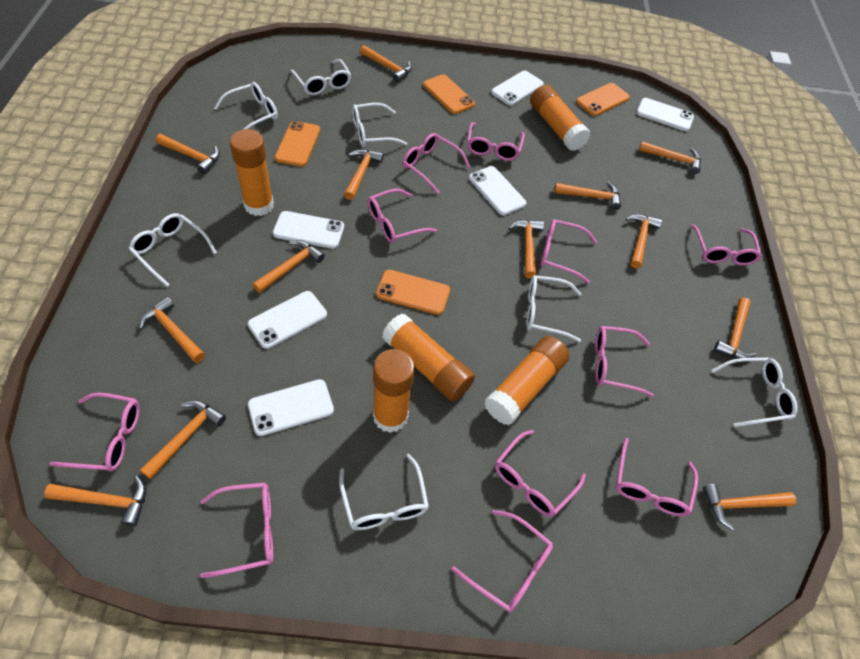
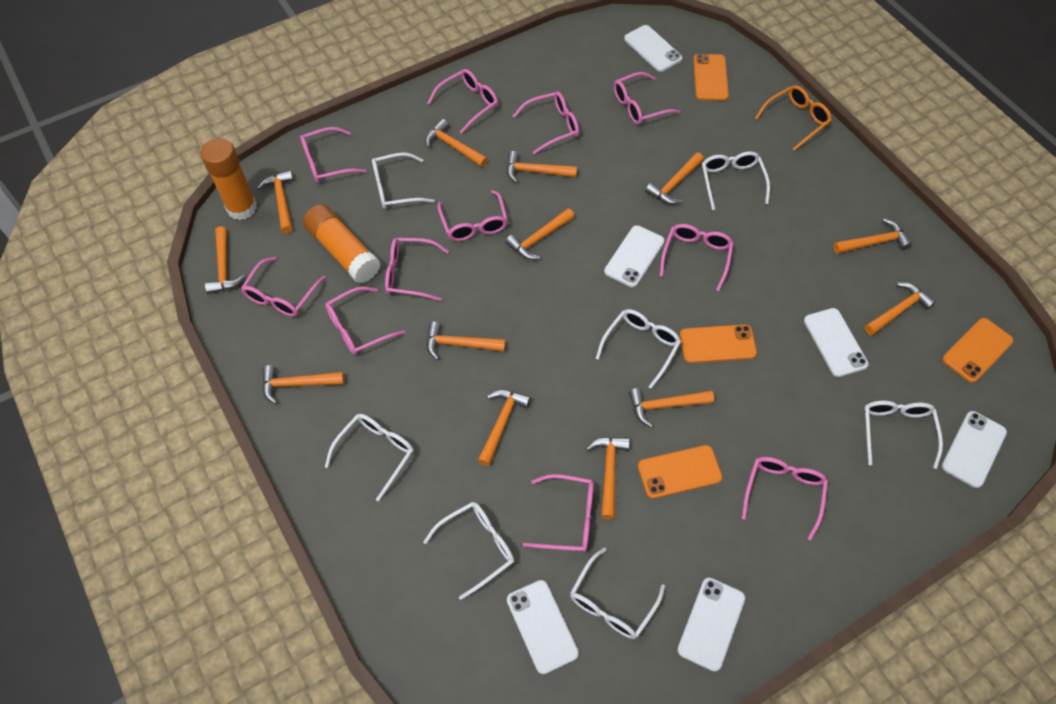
orange glasses: 0 -> 1
orange glue stick: 5 -> 2

